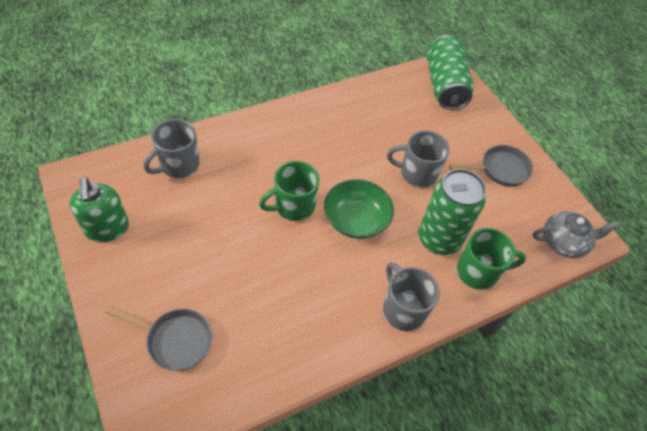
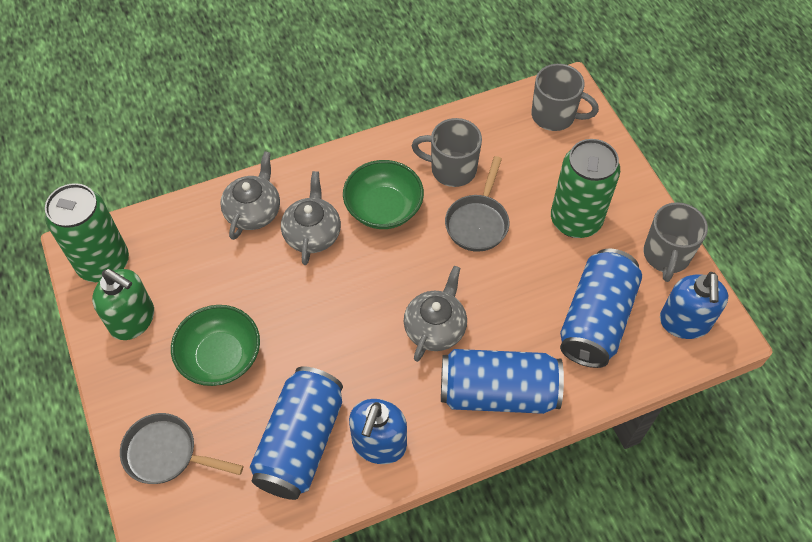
blue can: 0 -> 3
blue soap dispenser: 0 -> 2
green bowl: 1 -> 2
green mug: 2 -> 0
grey teapot: 1 -> 3

